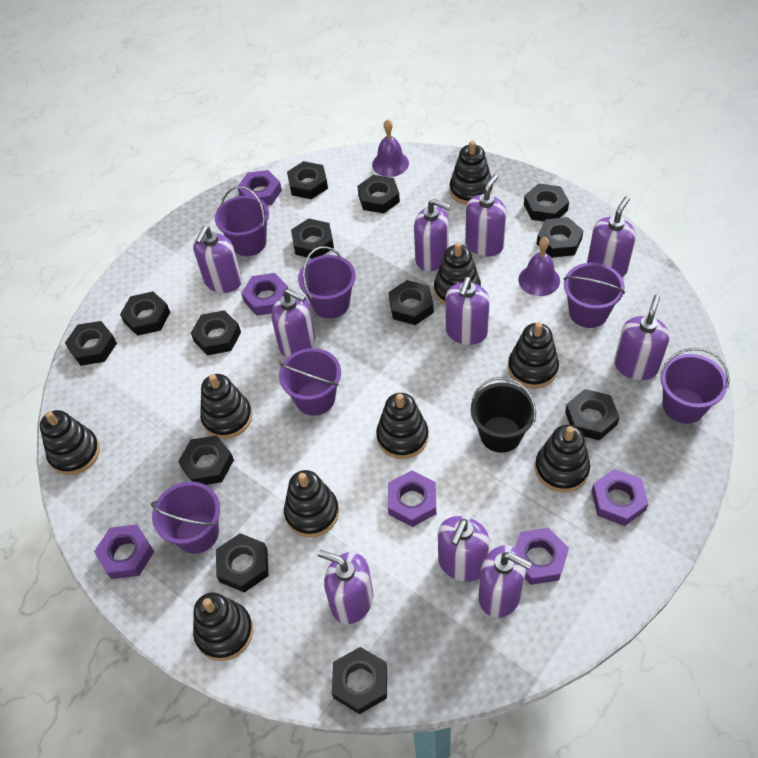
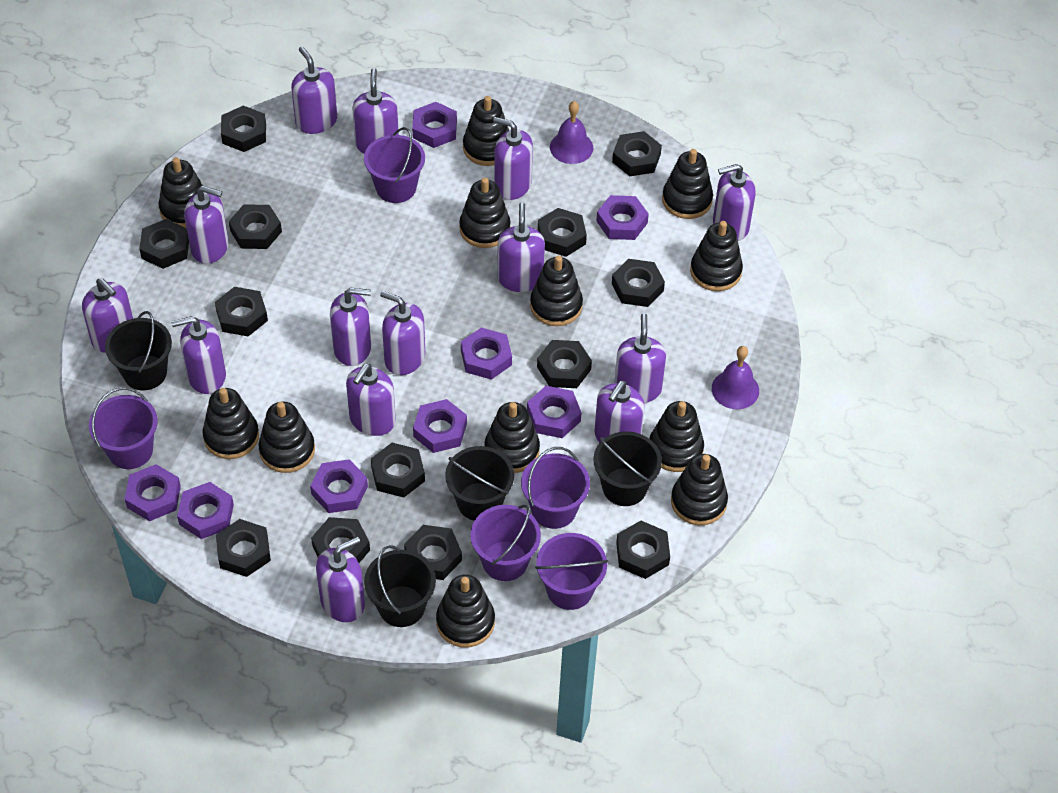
black bucket: 1 -> 4
black stacking toy: 9 -> 12
purple bucket: 6 -> 5
purple nut: 6 -> 8
purple soap dispenser: 10 -> 14

